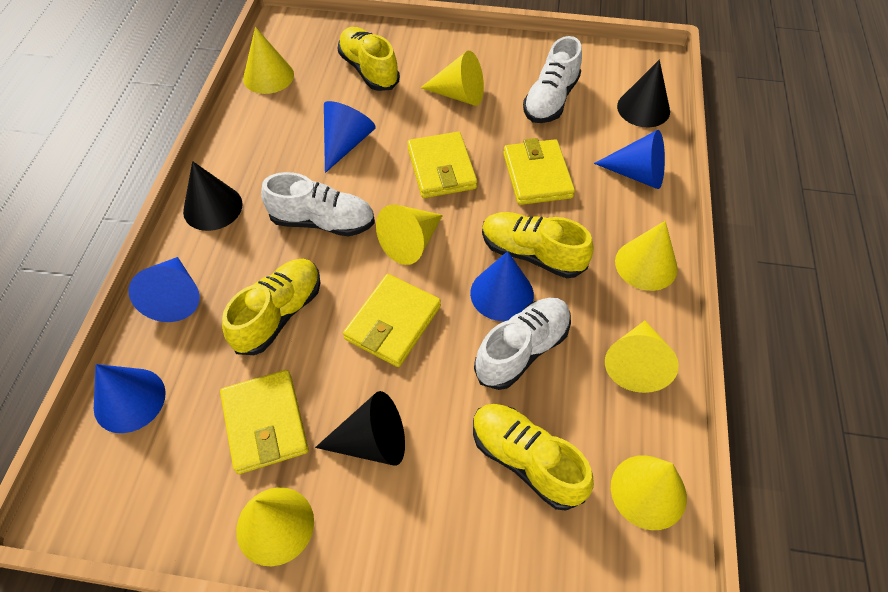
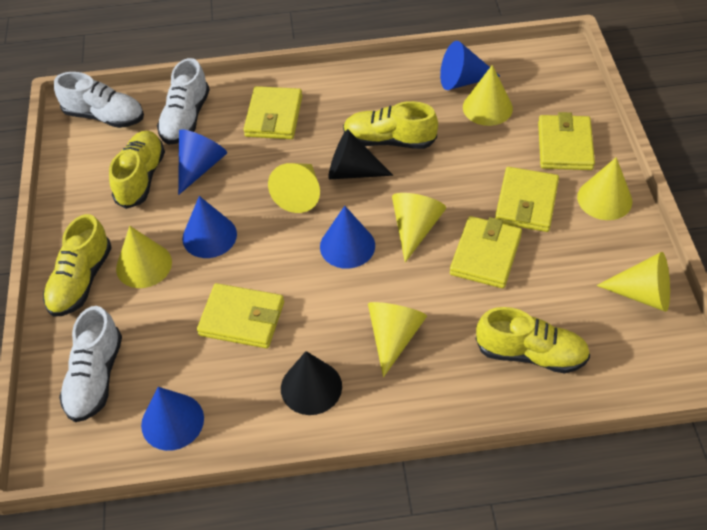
black cone: 3 -> 2
yellow wallet: 4 -> 5

